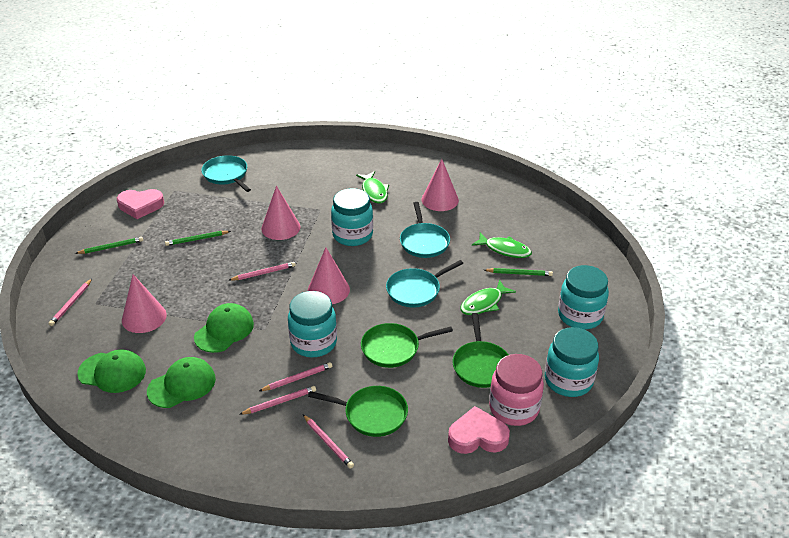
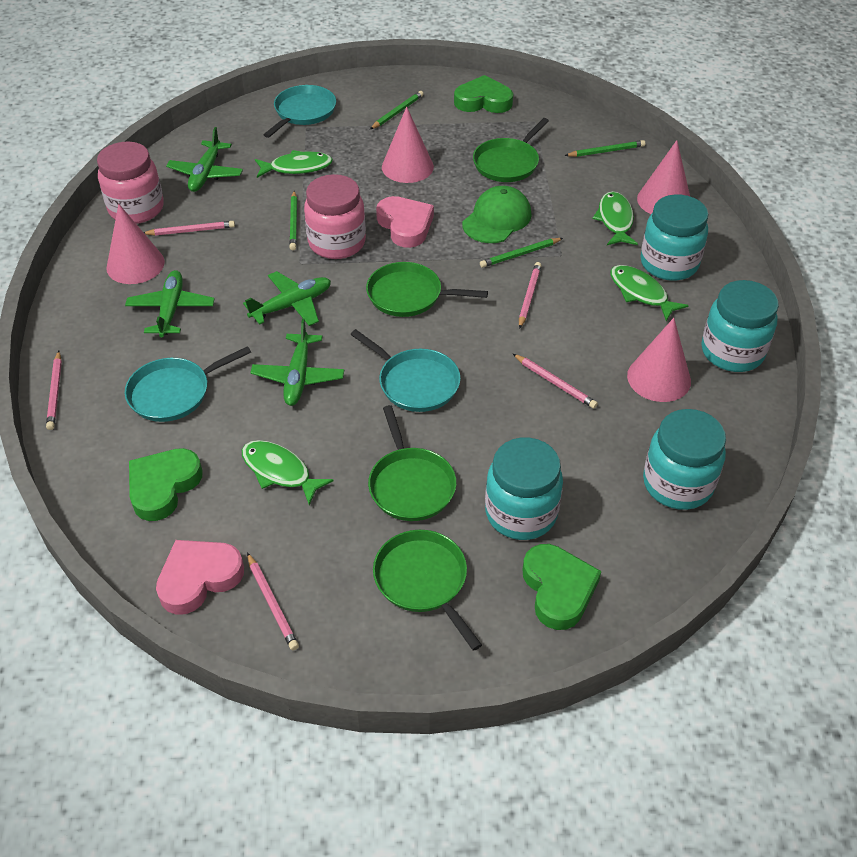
green cap: 3 -> 1
green fish: 3 -> 4
green heart: 0 -> 3
green pan: 3 -> 4
green pencil: 3 -> 4
green plane: 0 -> 4
pink jar: 1 -> 2

